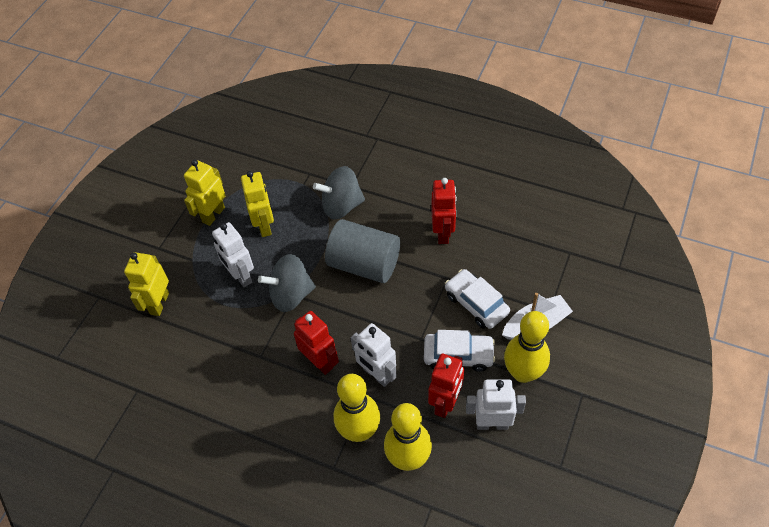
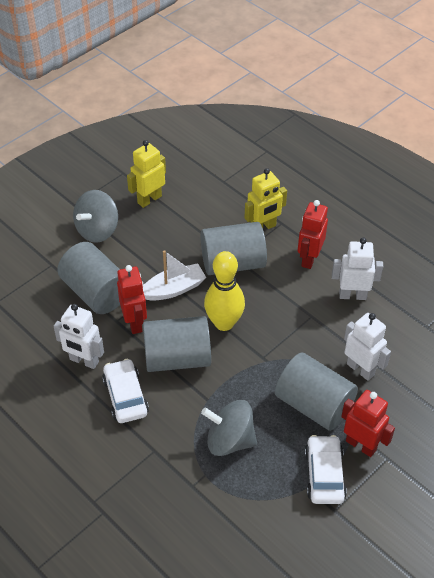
grey cylinder: 1 -> 4
yellow bowling pin: 3 -> 1
yellow robot: 3 -> 2

